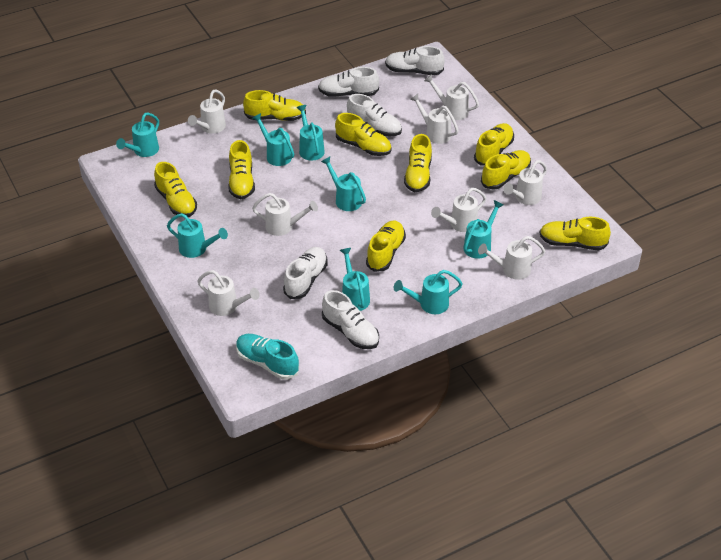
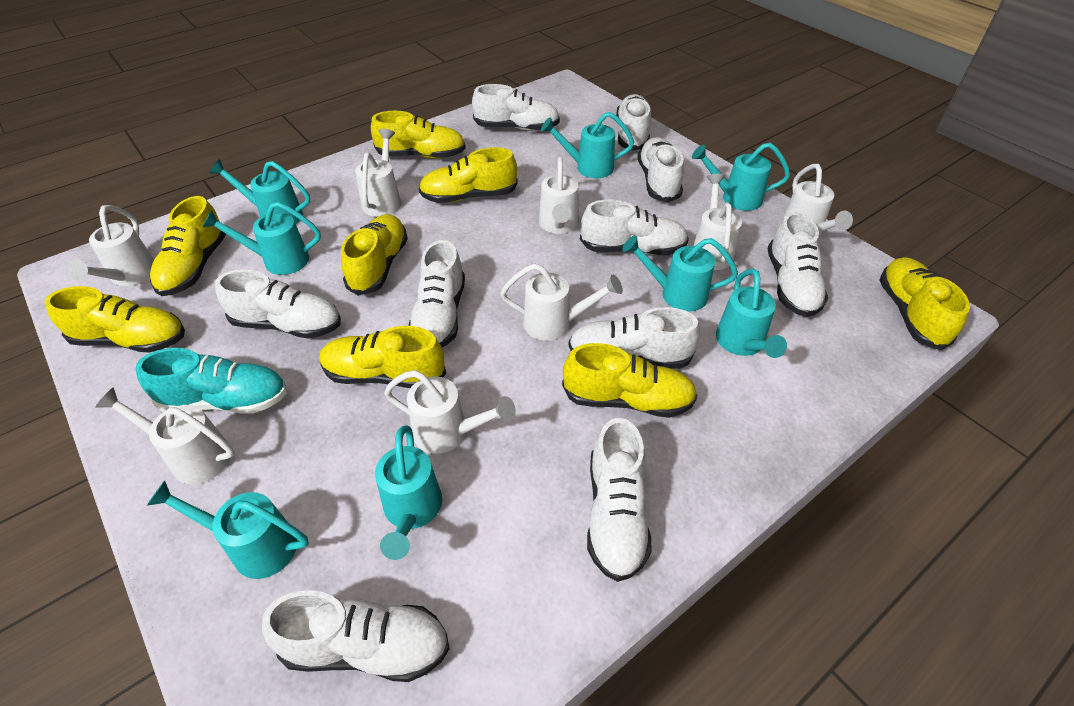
white shoe: 5 -> 10
yellow shoe: 9 -> 8

